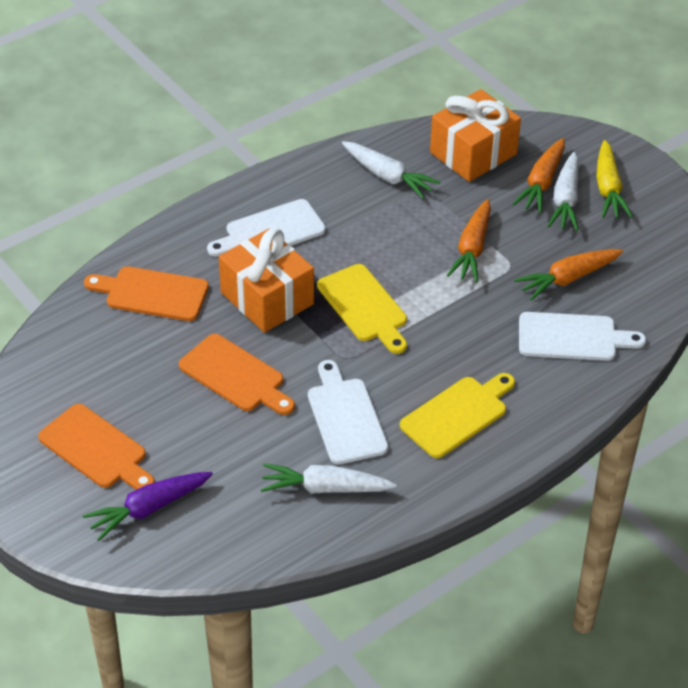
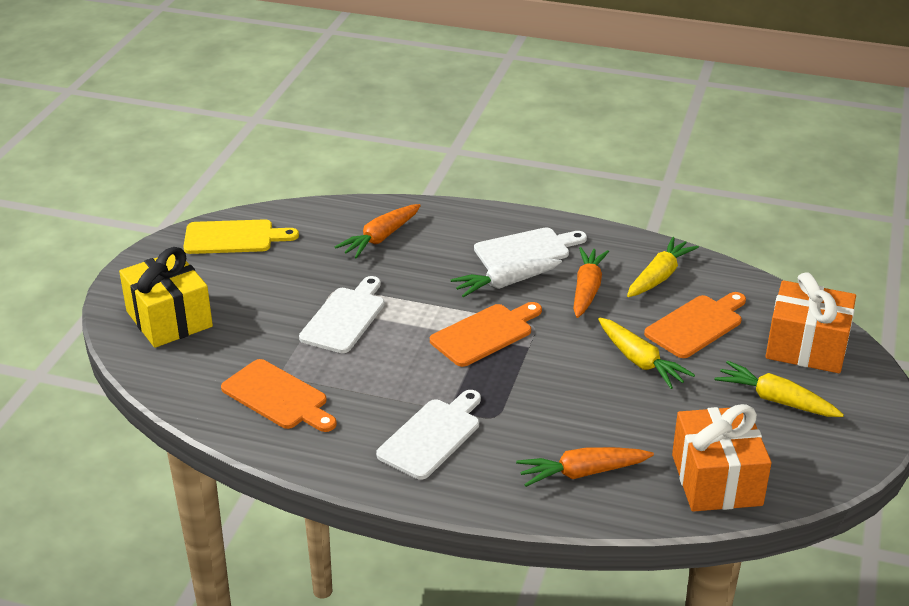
purple carrot: 1 -> 0
white carrot: 3 -> 1
yellow carrot: 1 -> 3
yellow cutting board: 2 -> 1
yellow gift: 0 -> 1

